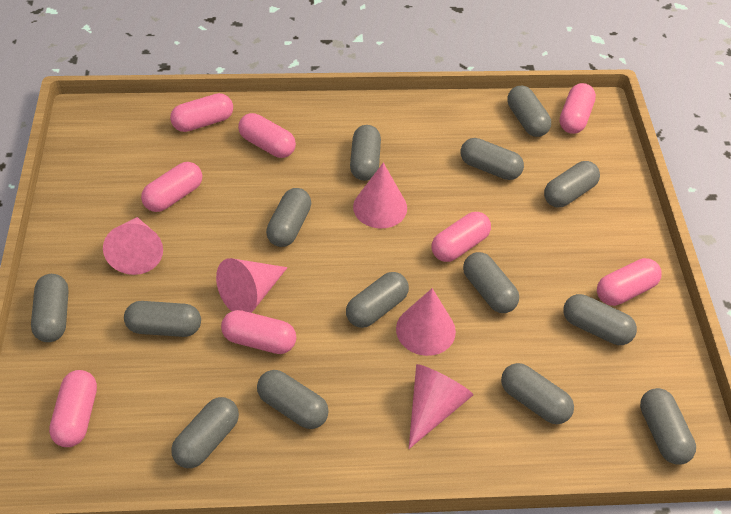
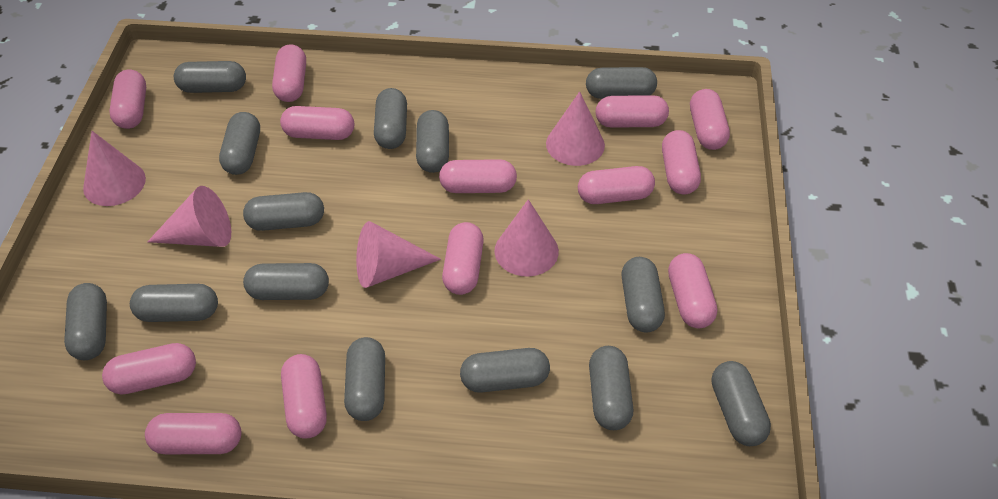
pink capsule: 8 -> 13

